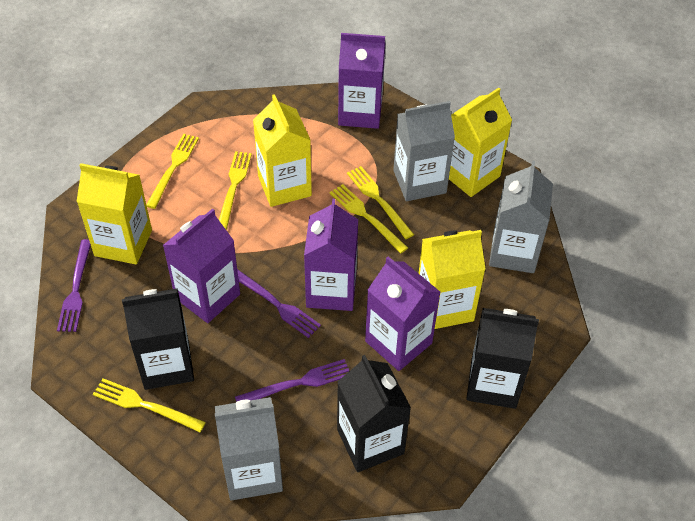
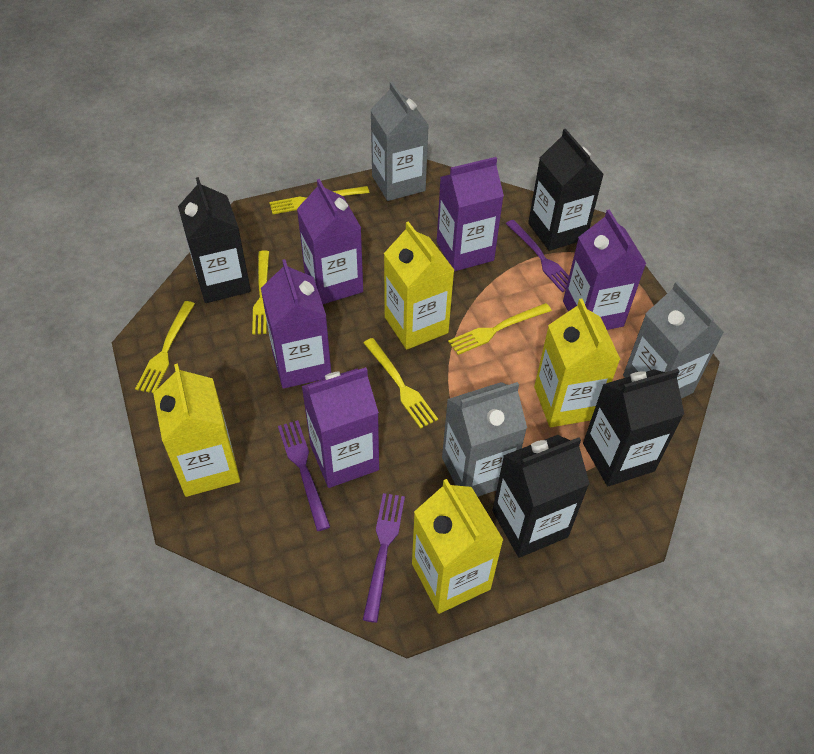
black carton: 3 -> 4
purple carton: 4 -> 5

